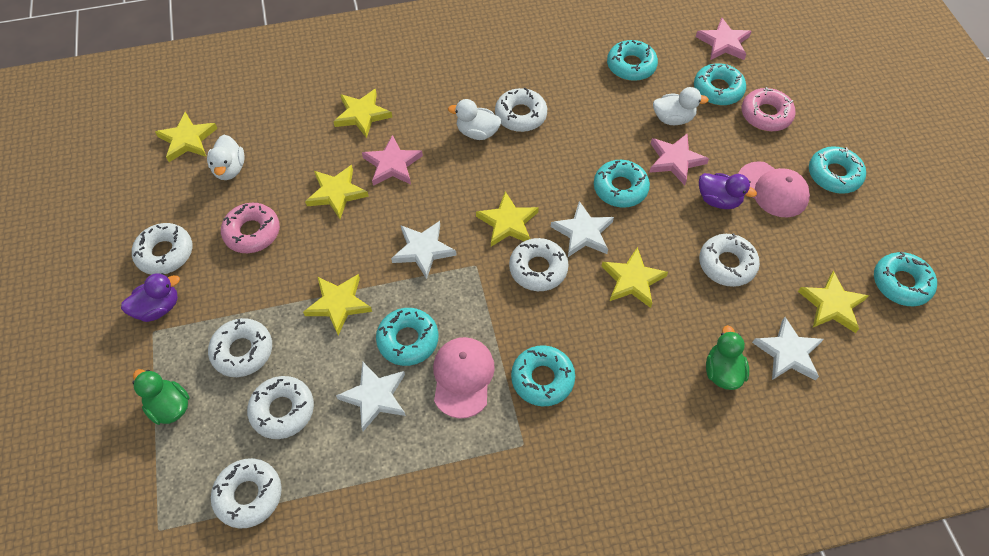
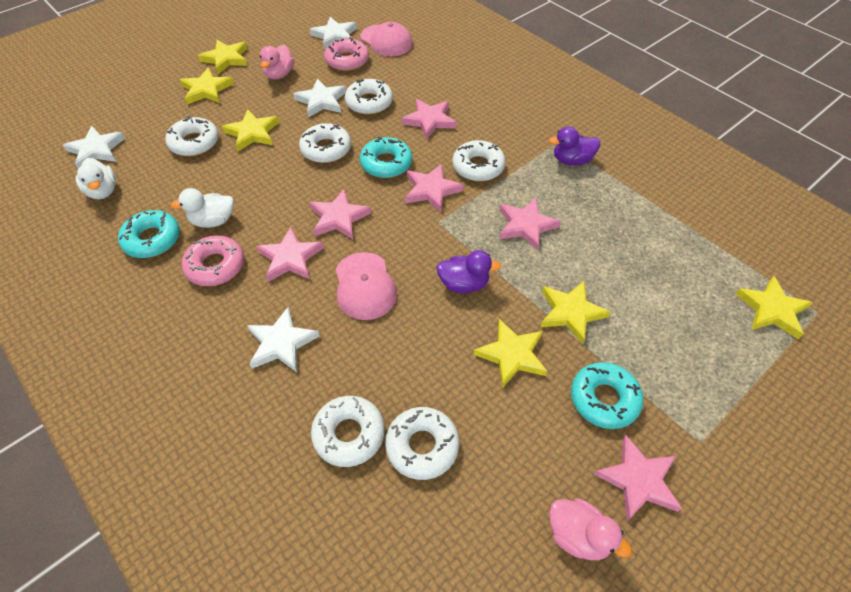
green duck: 2 -> 0
pink duck: 0 -> 2
pink star: 3 -> 6
turquoise donut: 7 -> 3
white donut: 7 -> 6
white duck: 3 -> 2
yellow star: 7 -> 6

